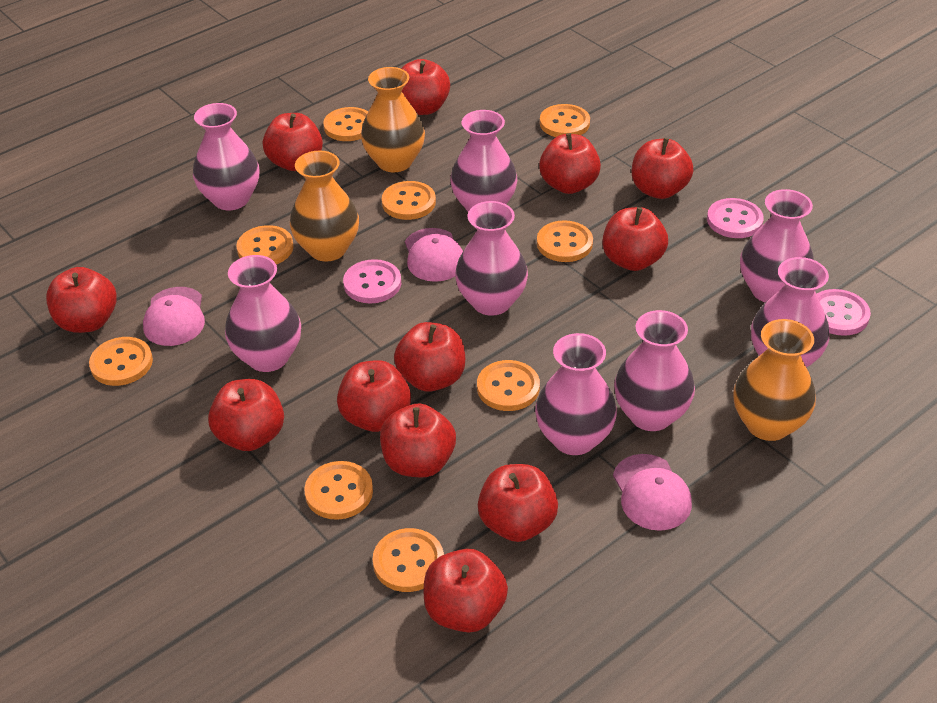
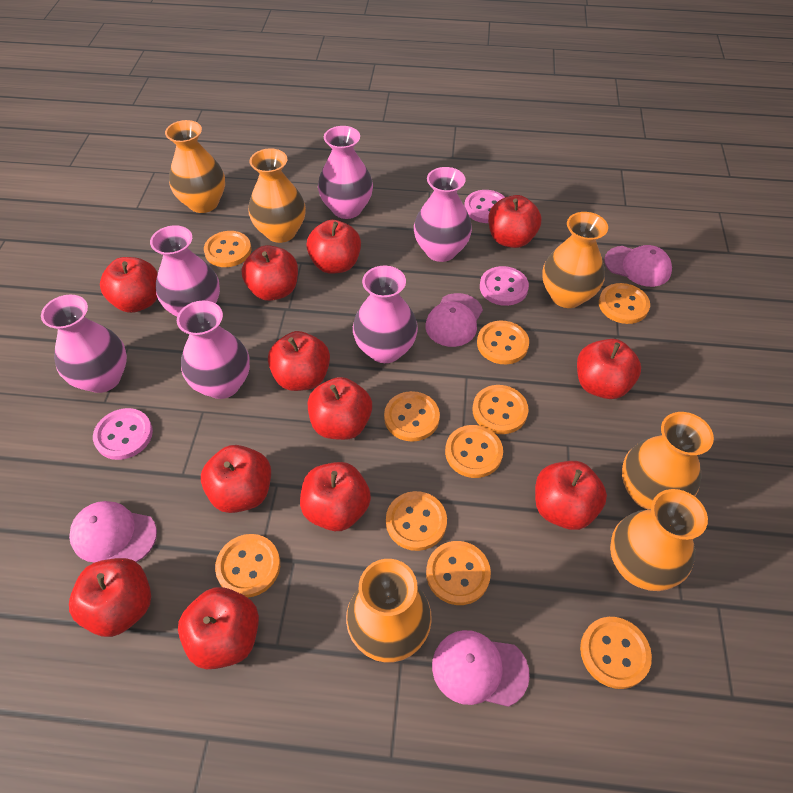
orange button: 9 -> 10
orange vase: 3 -> 6
pink cap: 3 -> 4
pink vase: 8 -> 6

